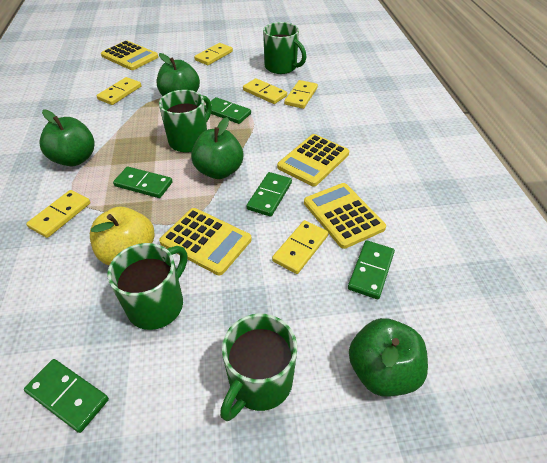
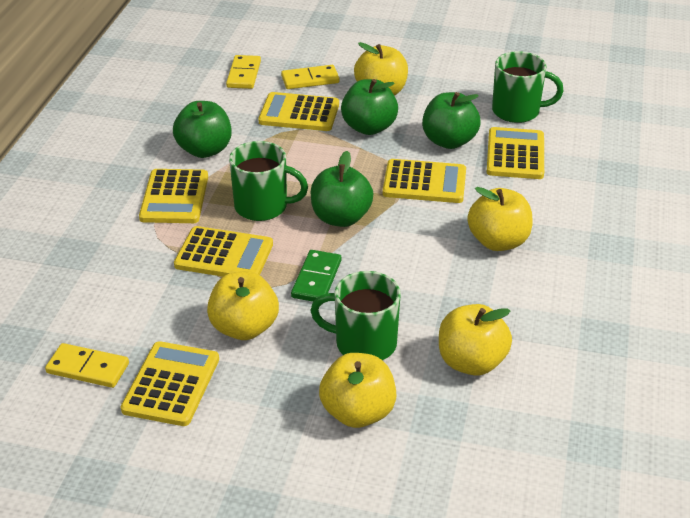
green domino: 5 -> 1
green mug: 4 -> 3
yellow apple: 1 -> 5
yellow calculator: 4 -> 6
yellow domino: 6 -> 3

